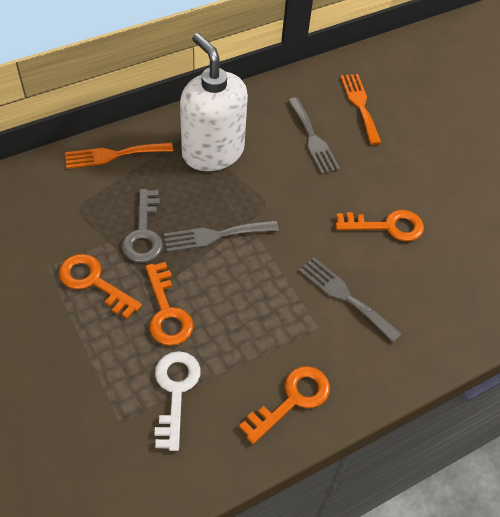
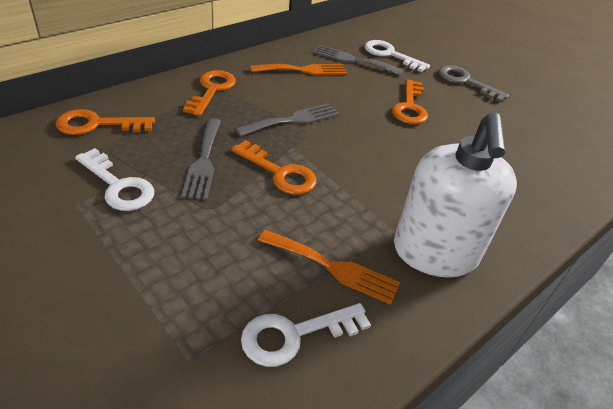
white key: 1 -> 3

